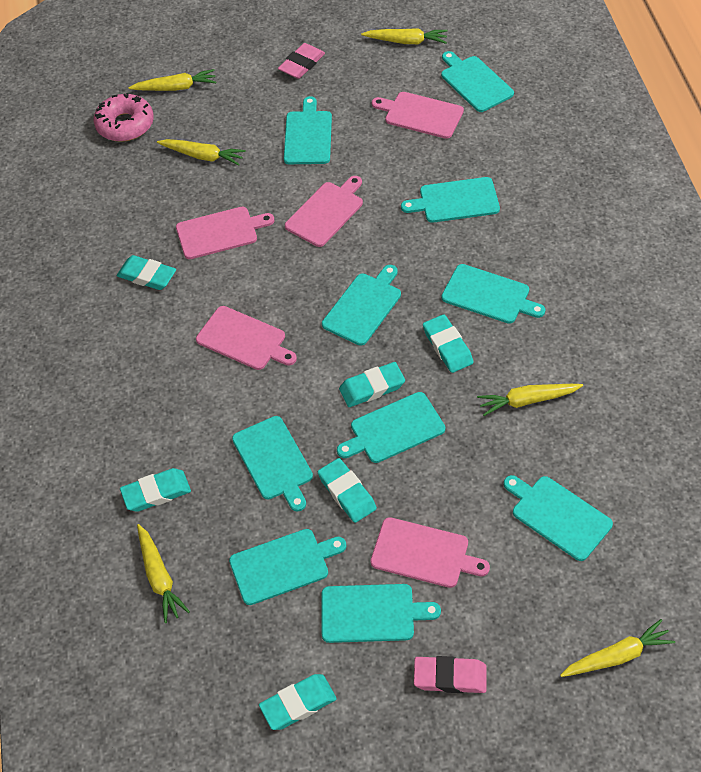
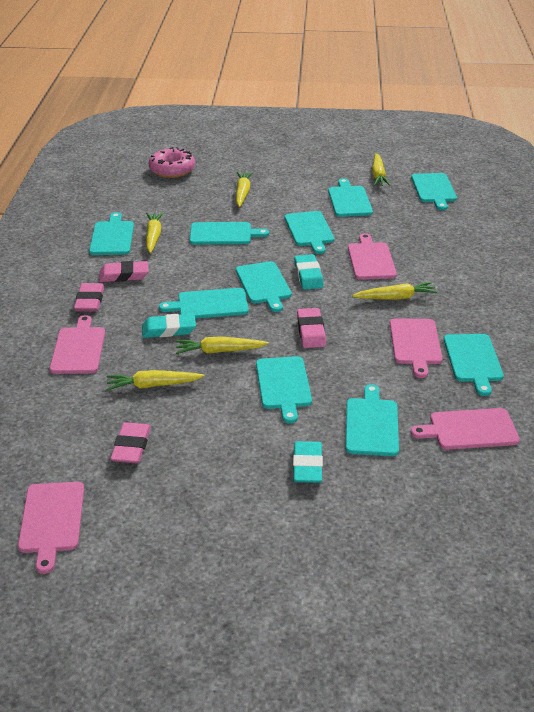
pink eraser: 2 -> 4
turquoise eraser: 6 -> 3

